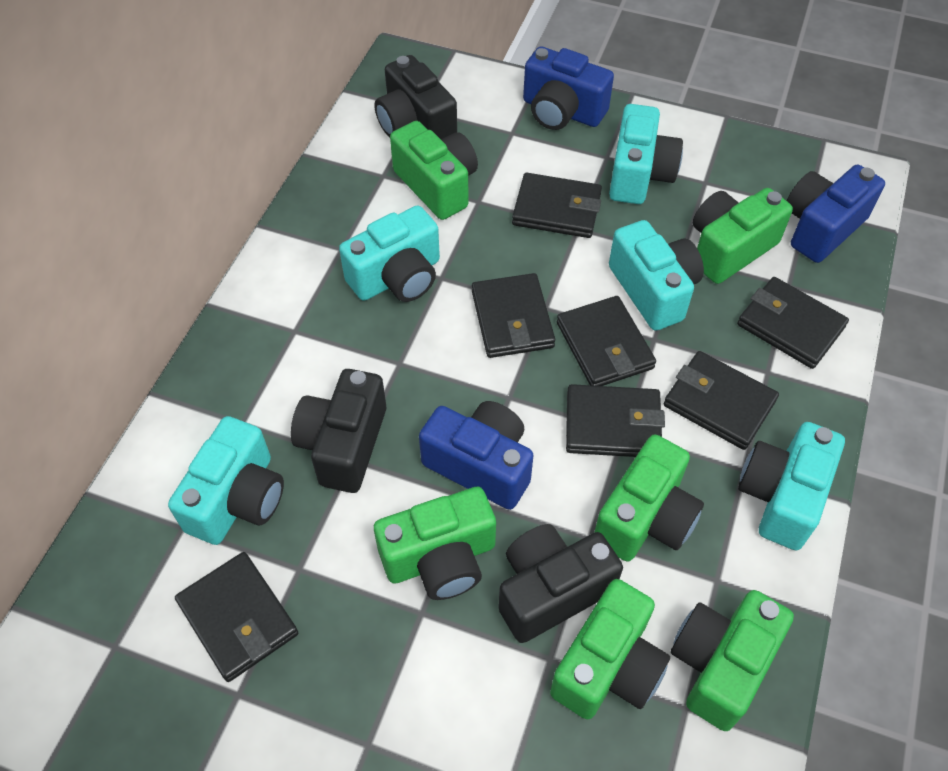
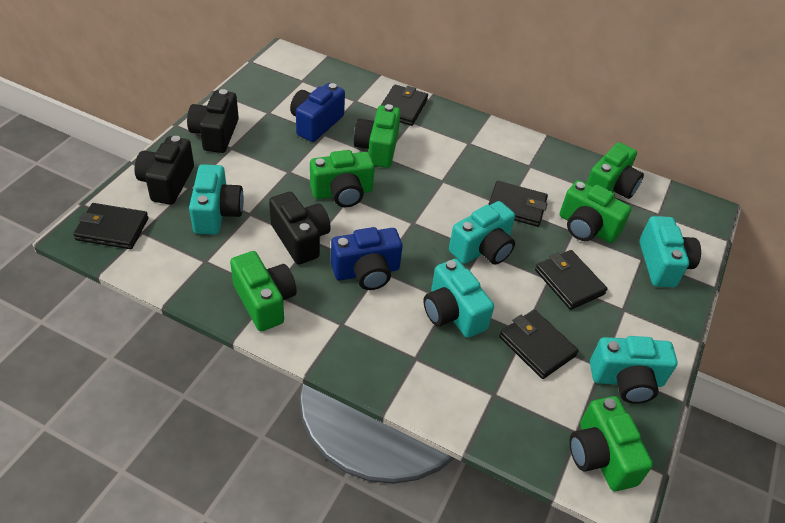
black wallet: 7 -> 5
blue camera: 3 -> 2

